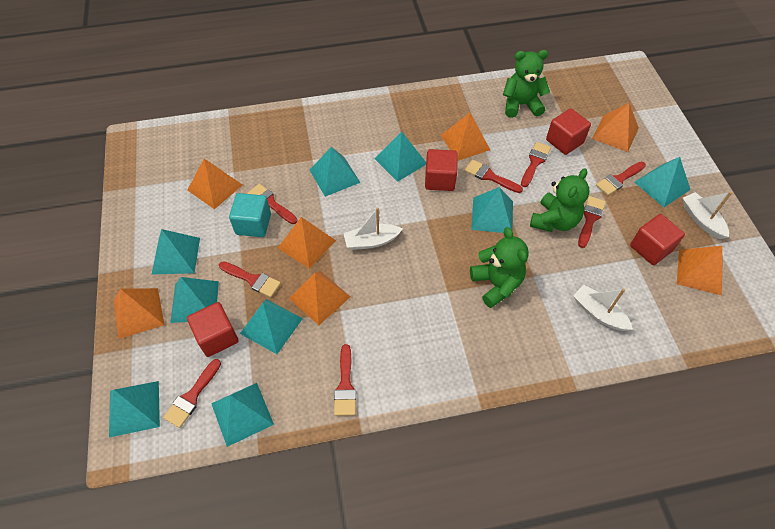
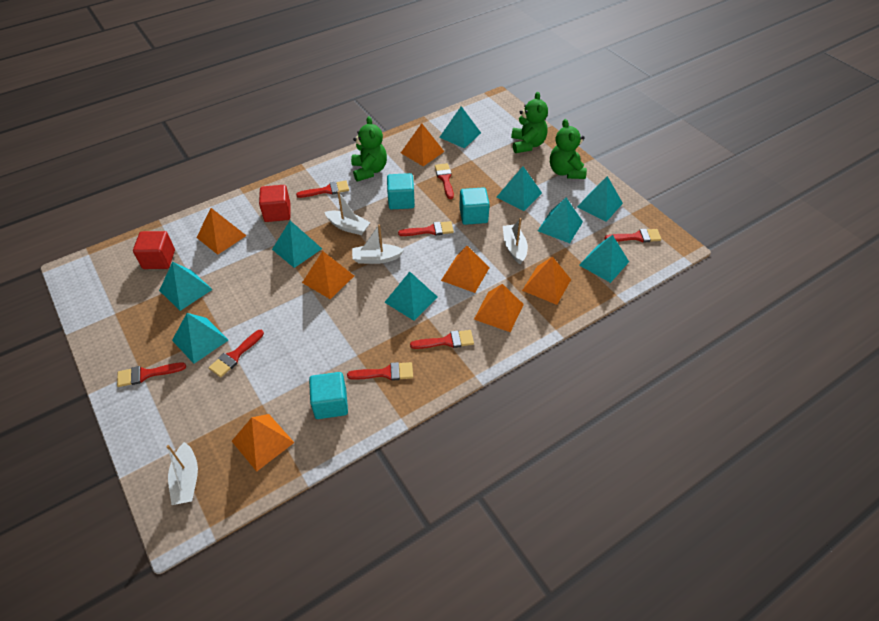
red cube: 4 -> 2
turquoise cube: 1 -> 3
white boat: 3 -> 4

